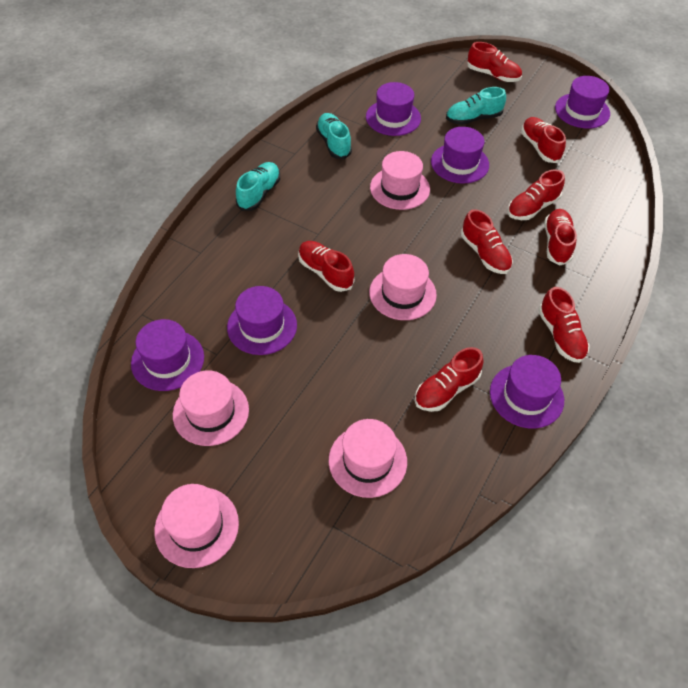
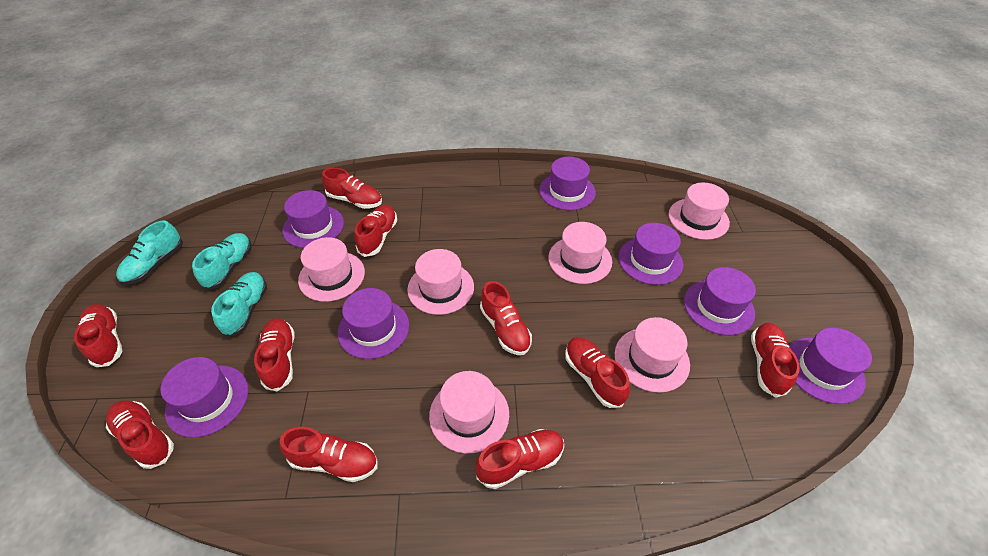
pink hat: 5 -> 6
purple hat: 6 -> 7
red shoe: 8 -> 10

